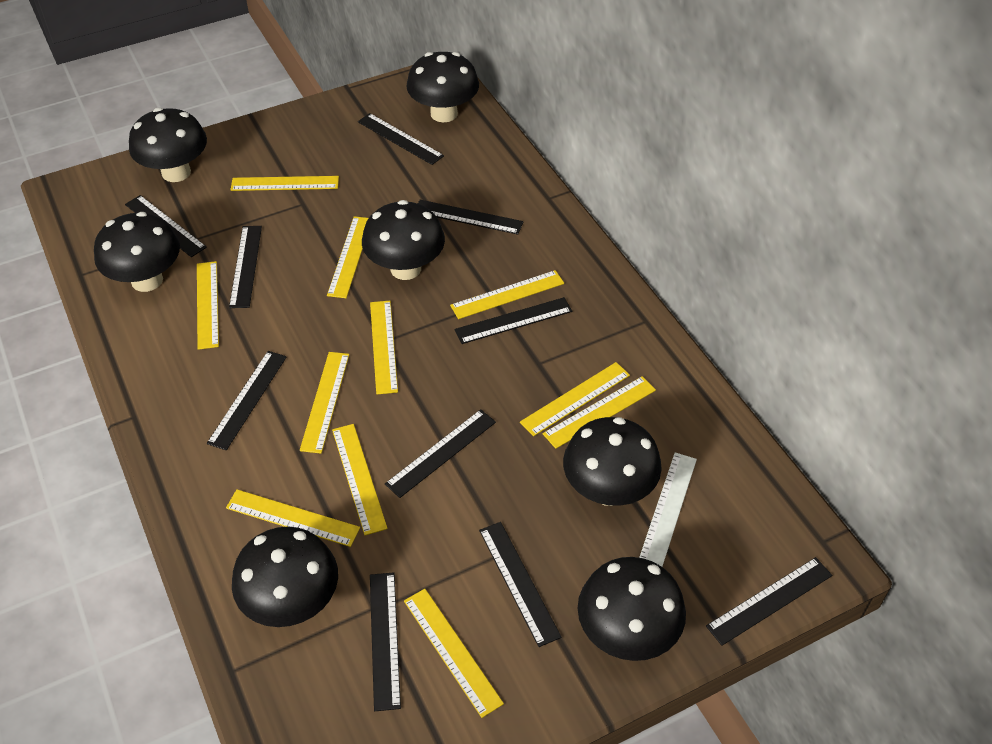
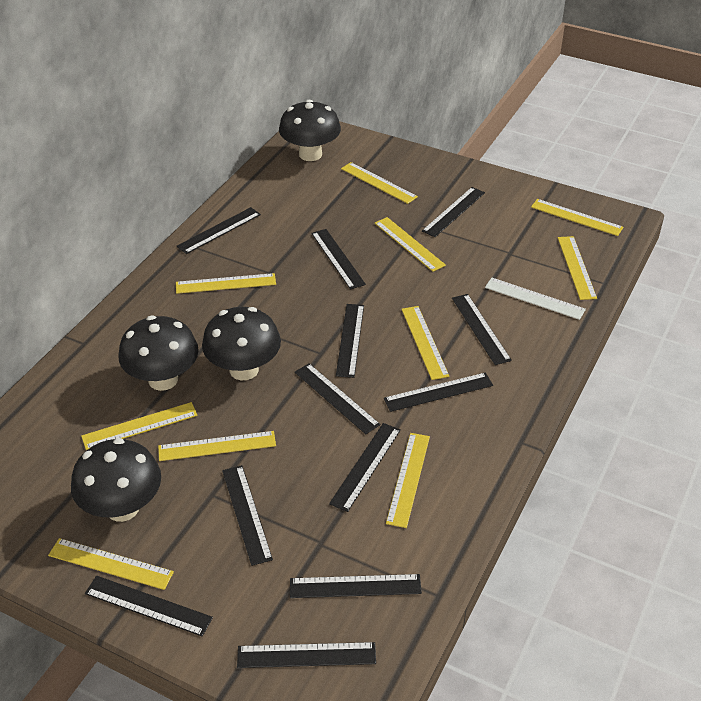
black mushroom: 7 -> 4
black ruler: 10 -> 12
yellow ruler: 11 -> 10

